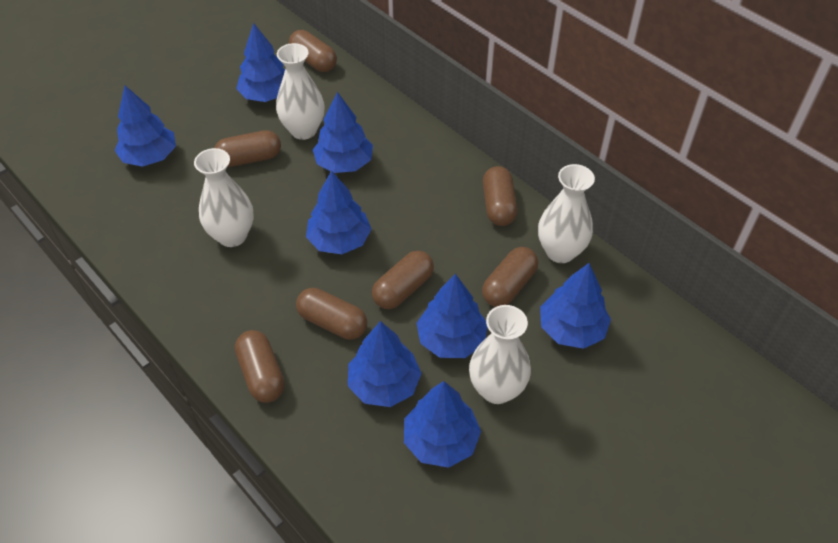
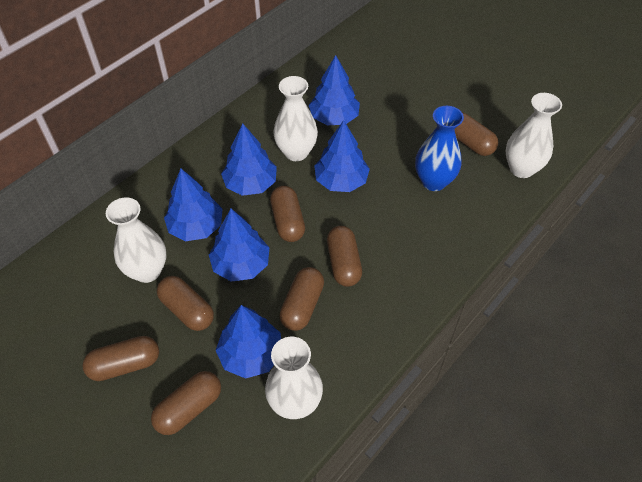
blue tree: 8 -> 6
blue vase: 0 -> 1

